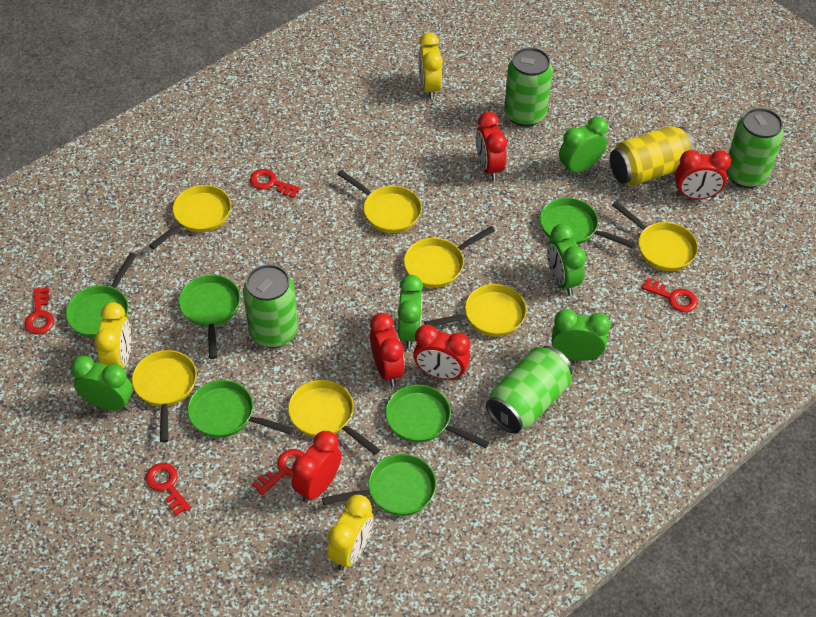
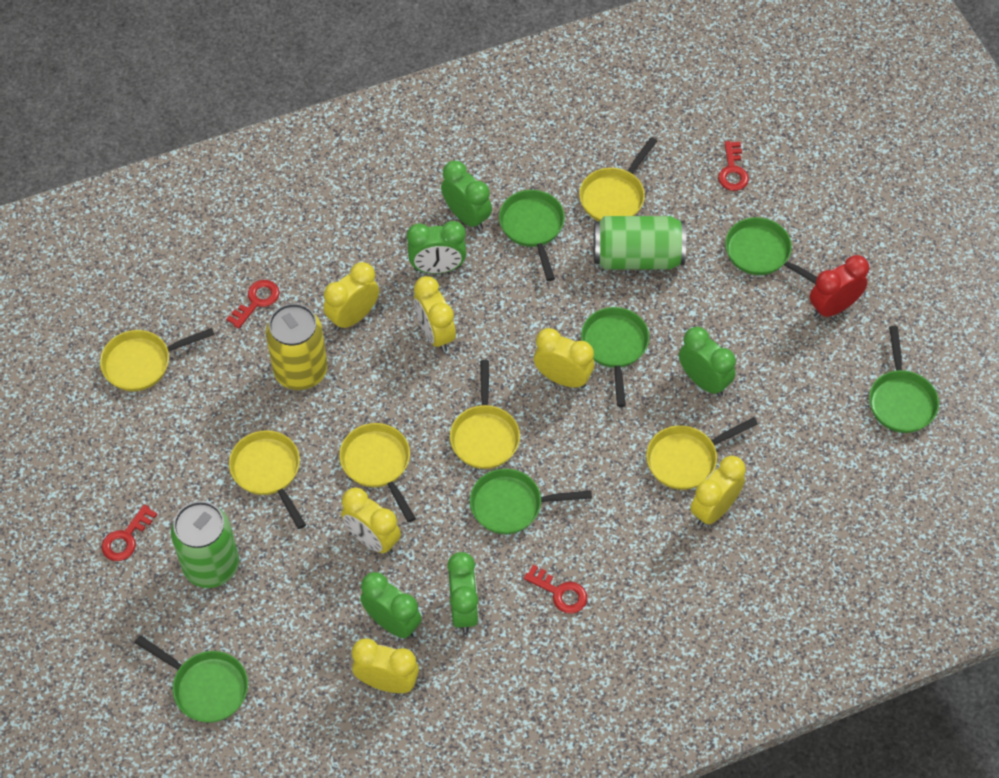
green can: 4 -> 2
red clock: 5 -> 1
red key: 5 -> 4
yellow clock: 3 -> 6
yellow pan: 7 -> 6

